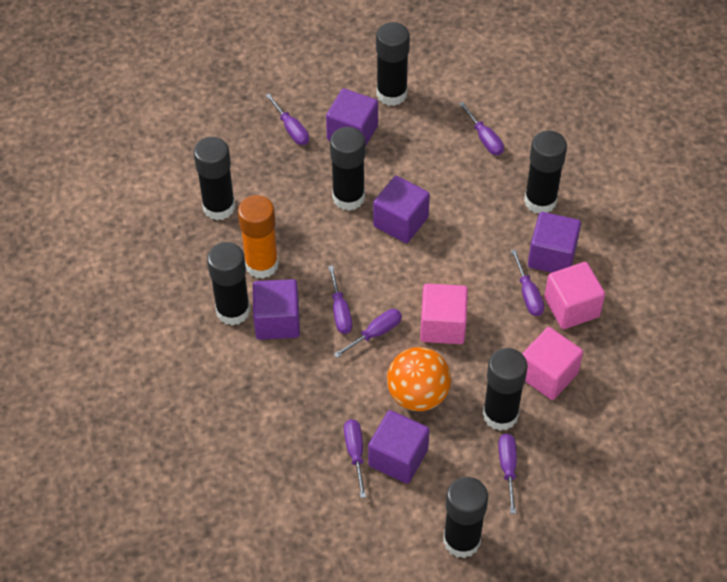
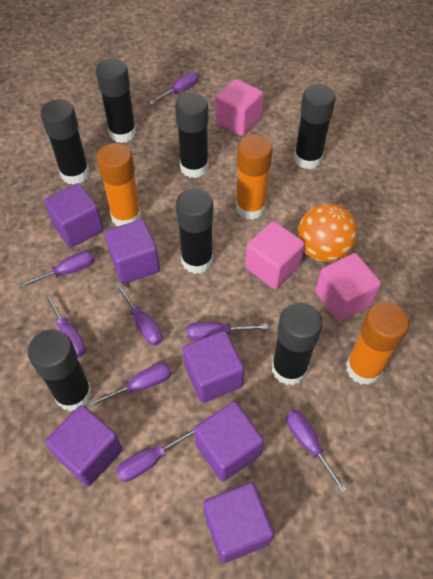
orange glue stick: 1 -> 3
purple cube: 5 -> 6
purple screwdriver: 7 -> 8

